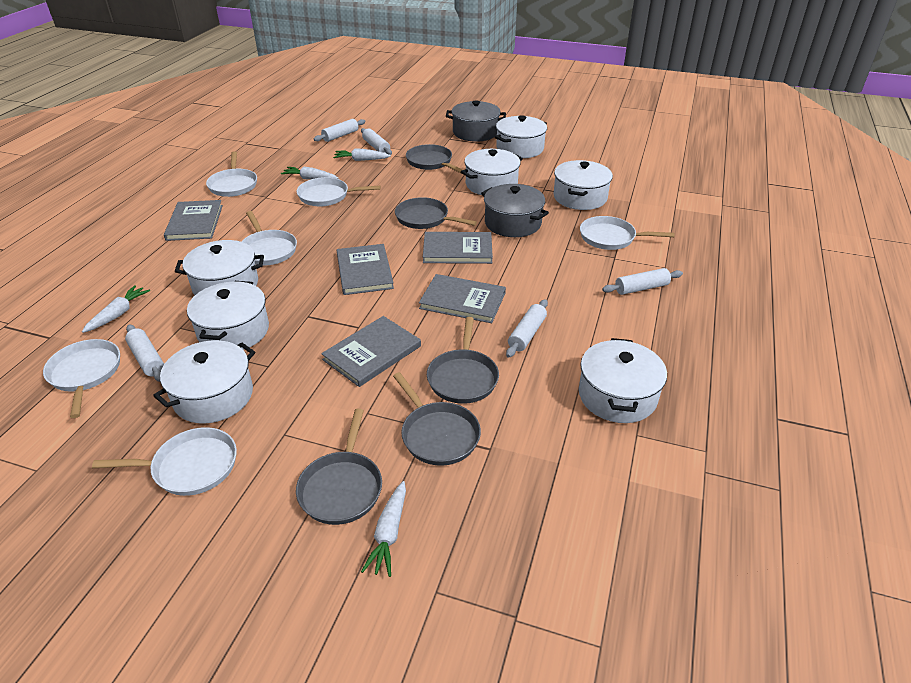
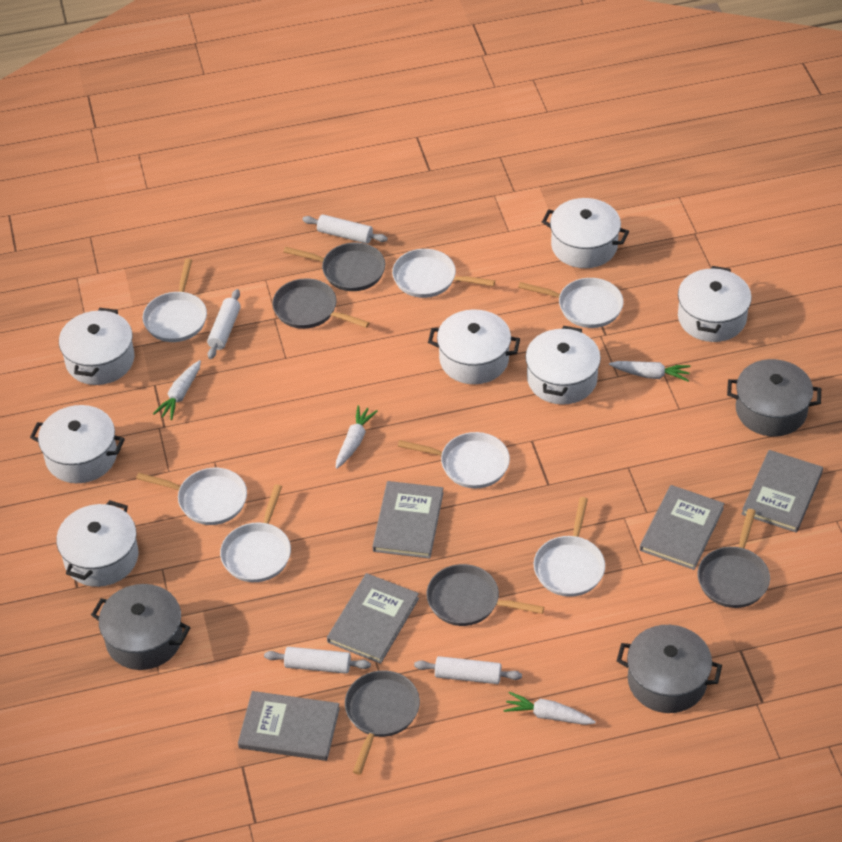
grey pot: 2 -> 3
white pan: 6 -> 7
white rolling pin: 5 -> 4

